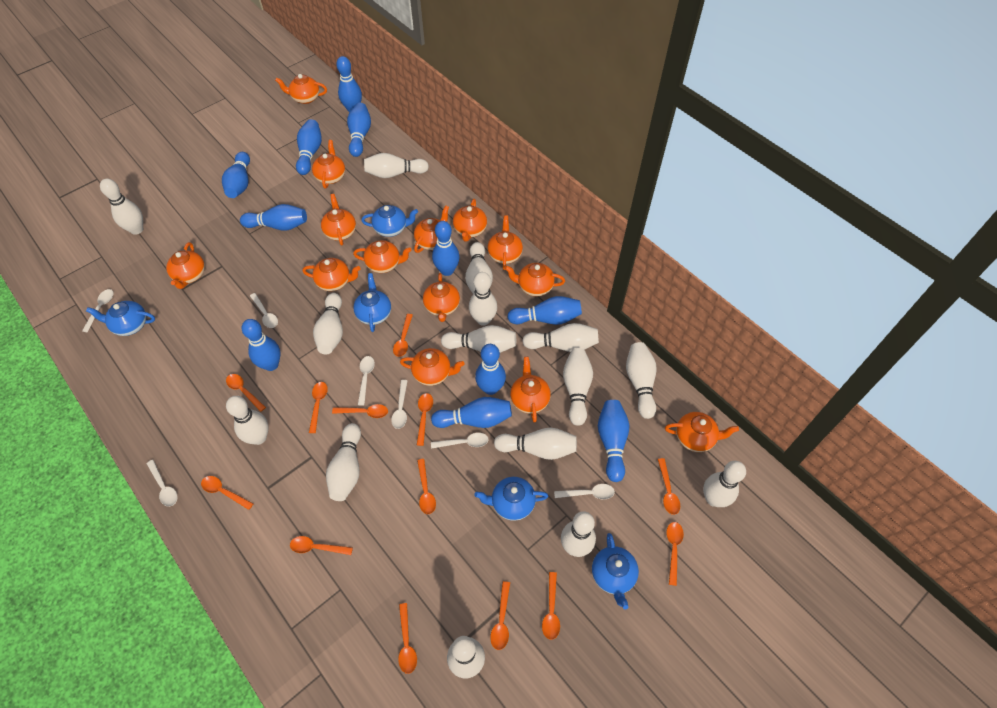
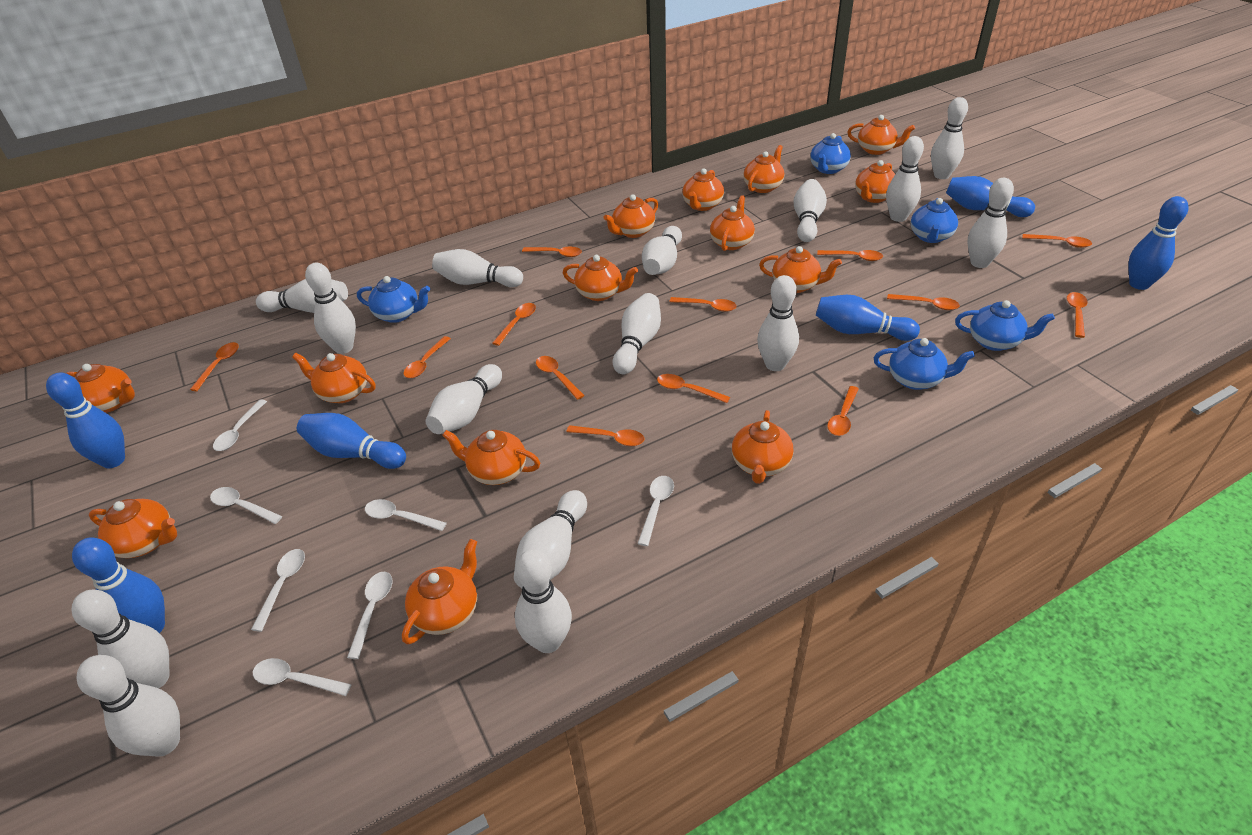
blue bowling pin: 11 -> 6

